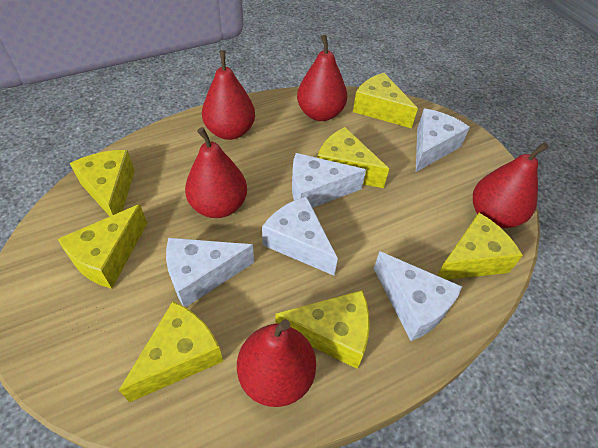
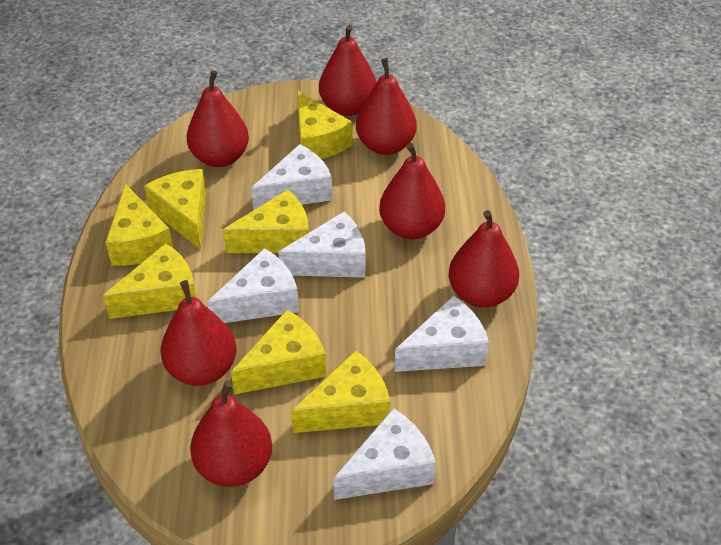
red pear: 5 -> 7

